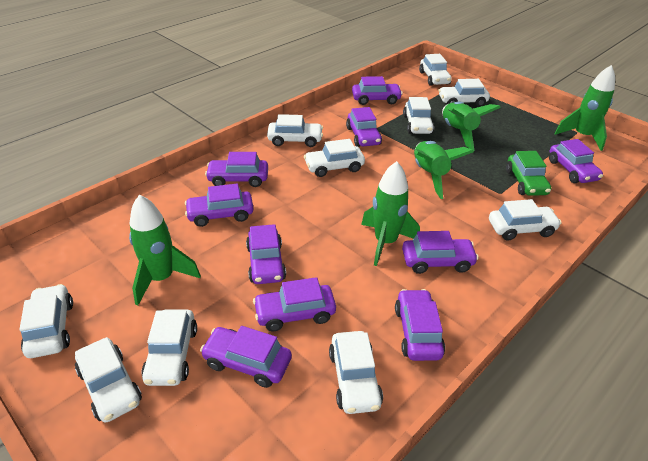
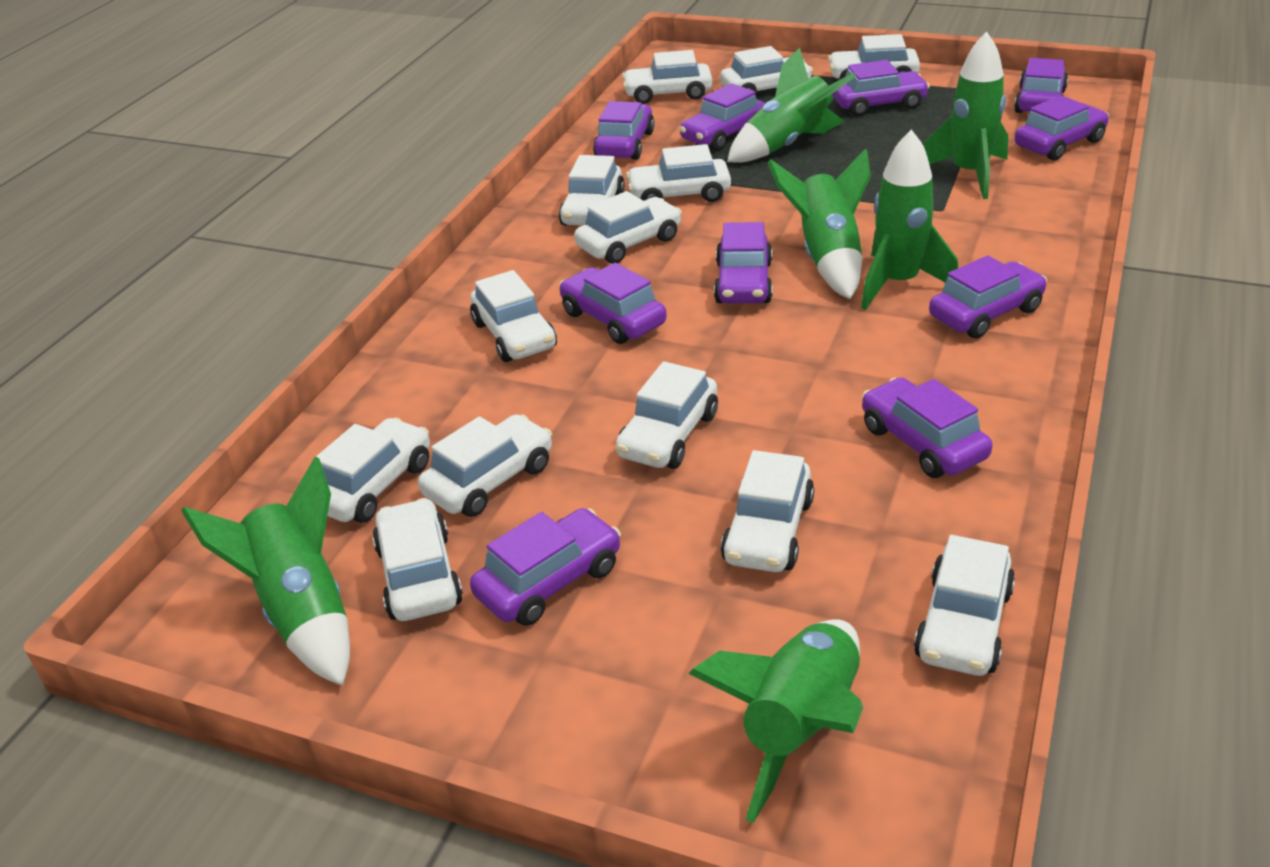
green car: 1 -> 0
green rocket: 5 -> 6
white car: 10 -> 13

